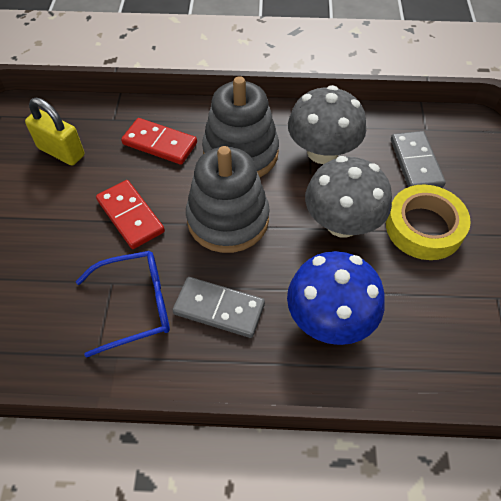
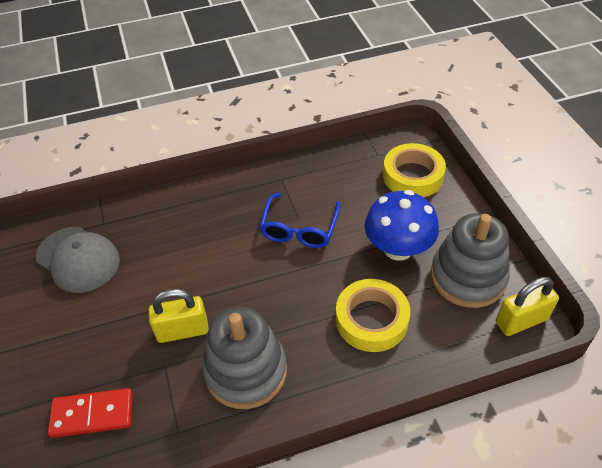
grey cap: 0 -> 1
grey domino: 2 -> 0
grey mushroom: 2 -> 0
red domino: 2 -> 1
yellow padlock: 1 -> 2
yellow tape: 1 -> 2

